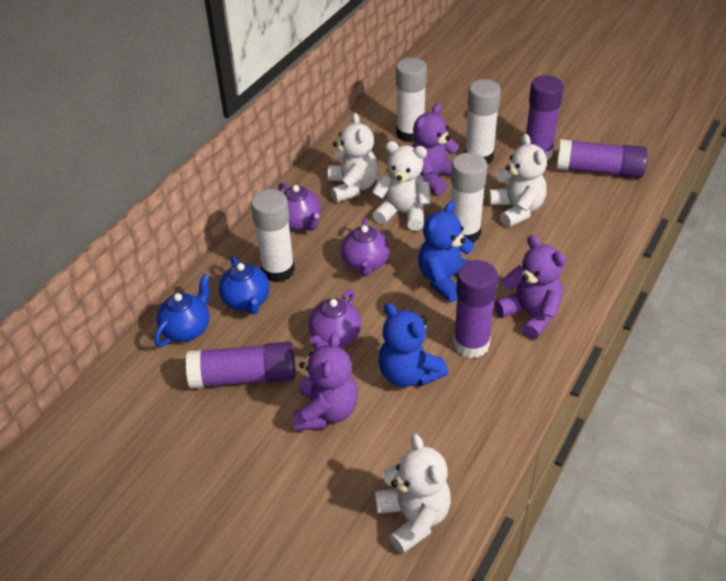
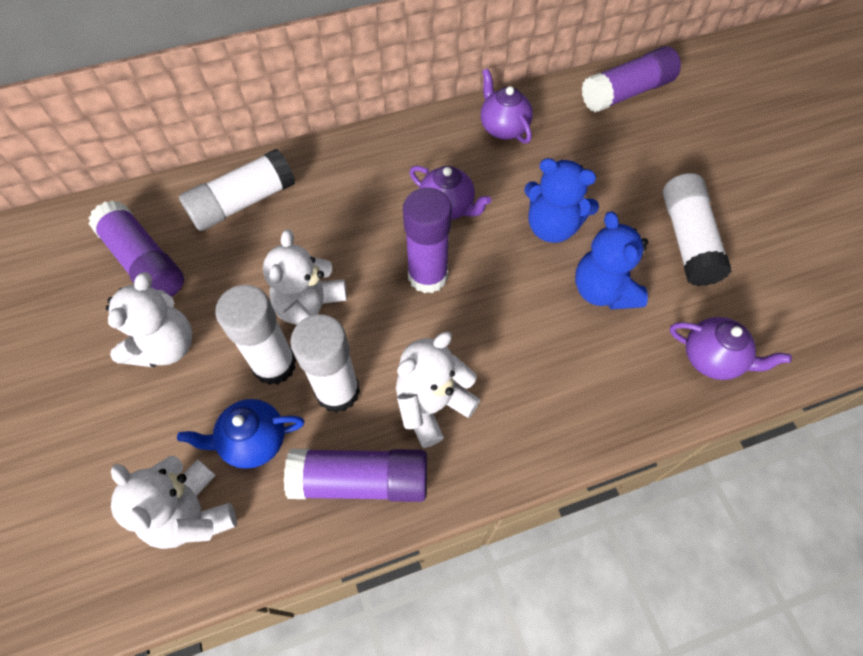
blue teapot: 2 -> 1
purple teddy bear: 3 -> 0

